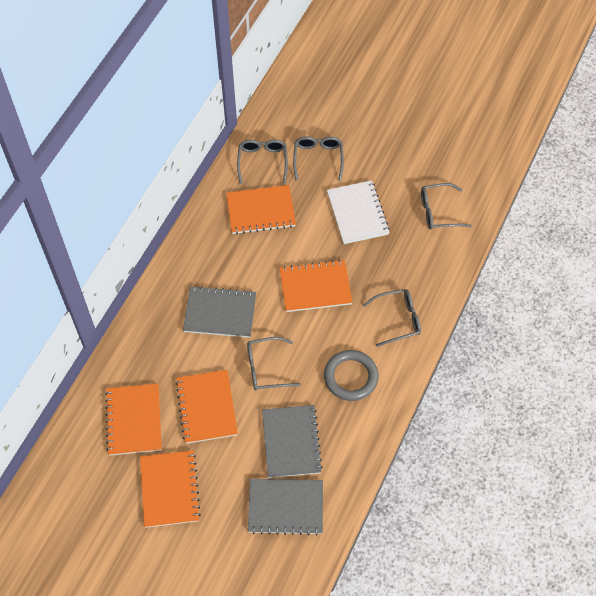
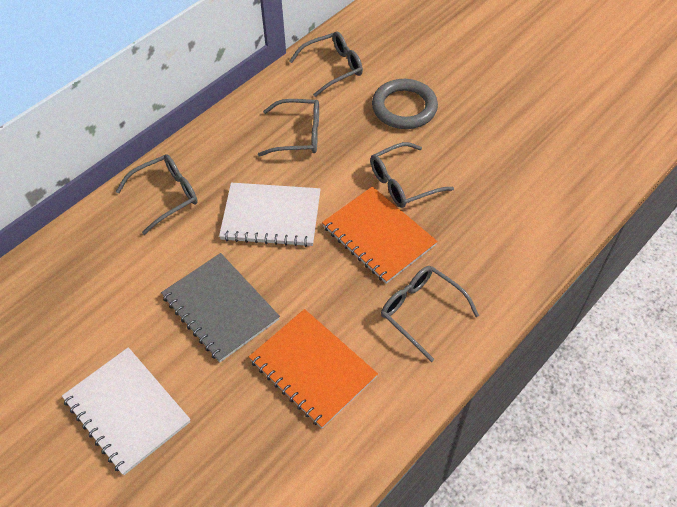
grey notebook: 3 -> 1
orange notebook: 5 -> 2
white notebook: 1 -> 2

